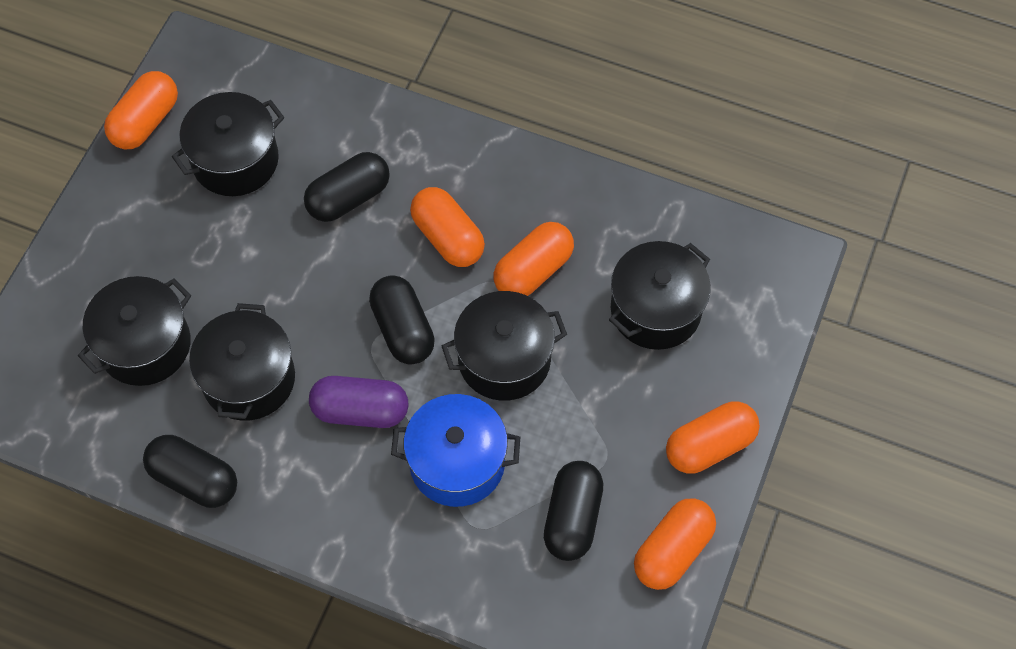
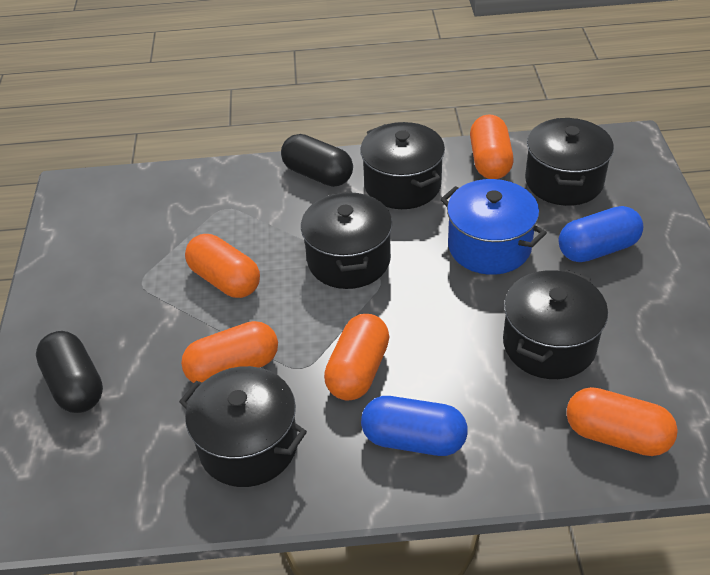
black capsule: 4 -> 2
blue capsule: 0 -> 2
purple capsule: 1 -> 0

